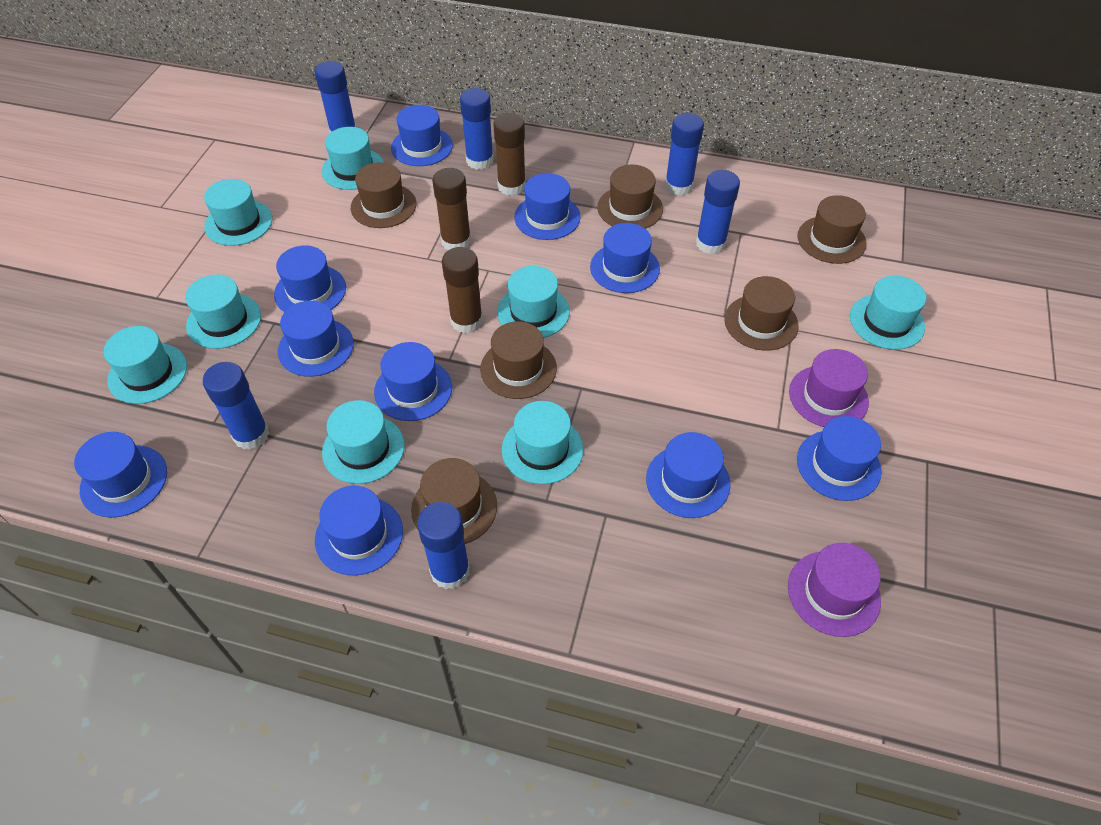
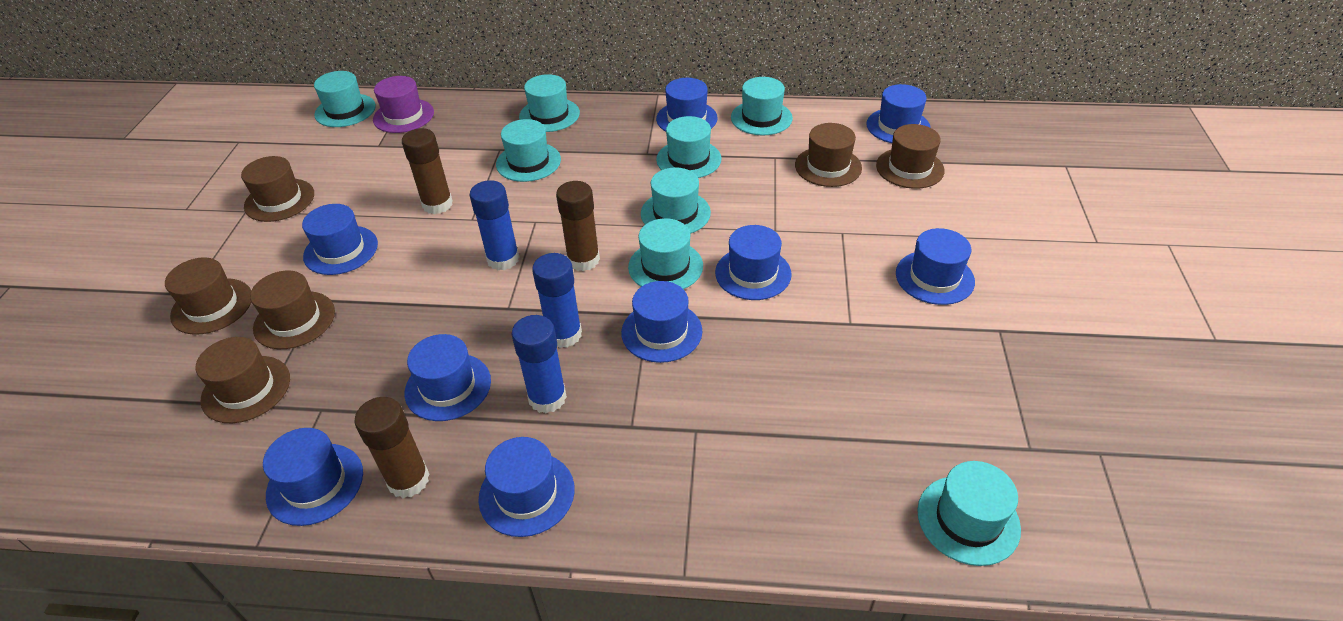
blue glue stick: 6 -> 3
blue hat: 10 -> 9
purple hat: 2 -> 1

